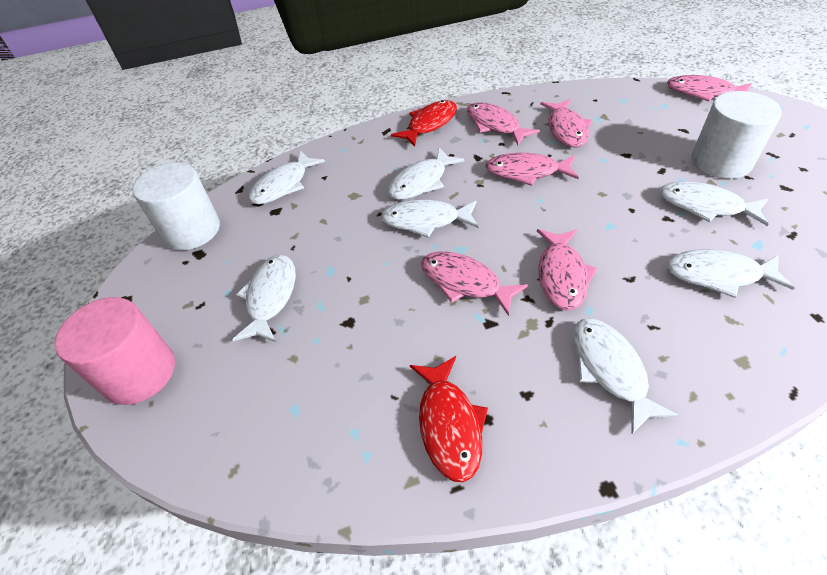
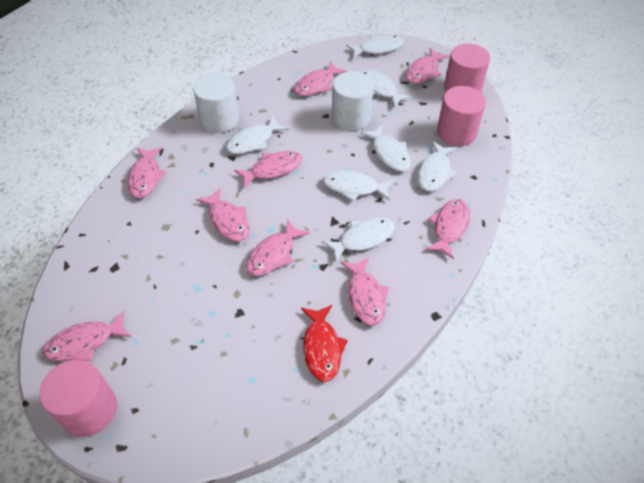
pink cylinder: 1 -> 3
pink fish: 6 -> 9
red fish: 2 -> 1

